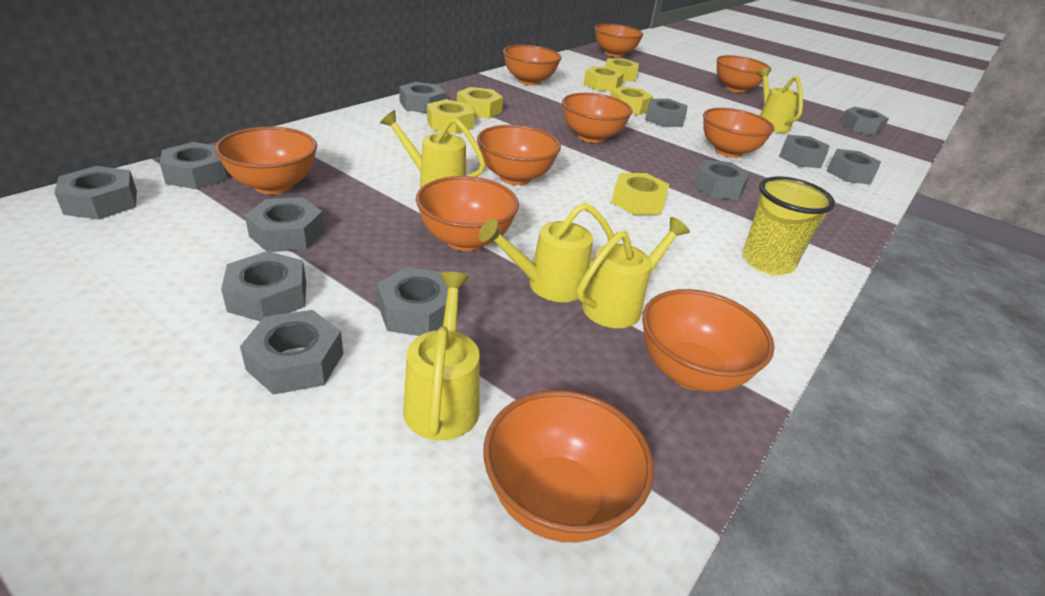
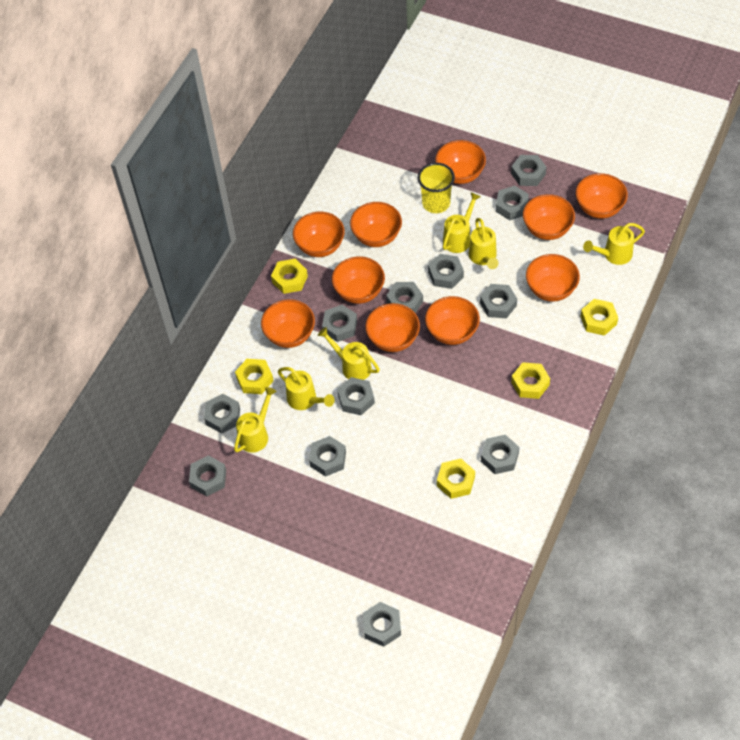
yellow nut: 6 -> 5
yellow watering can: 5 -> 6

